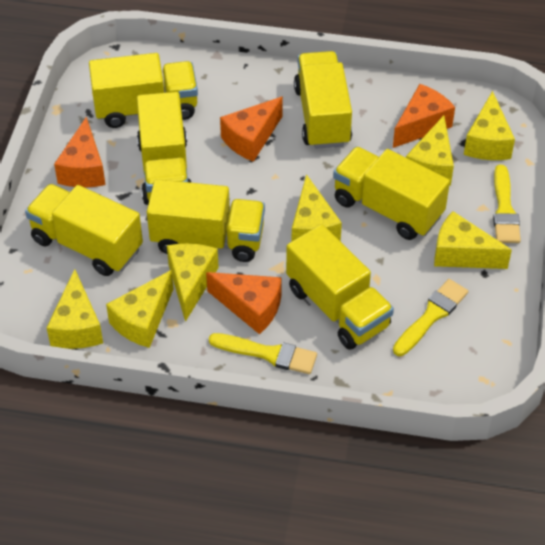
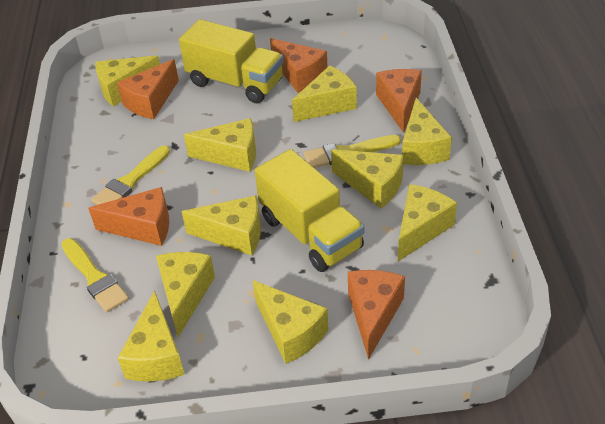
orange cheese: 4 -> 5
yellow cheese: 7 -> 10
yellow truck: 7 -> 2

